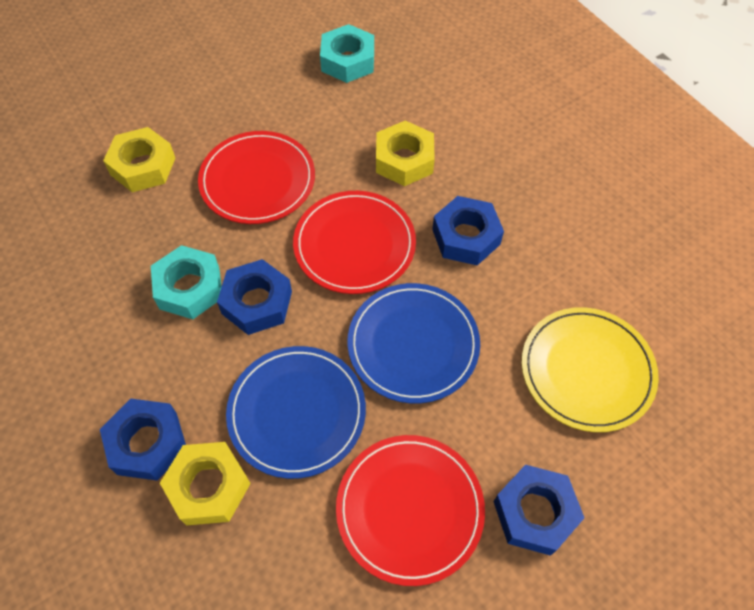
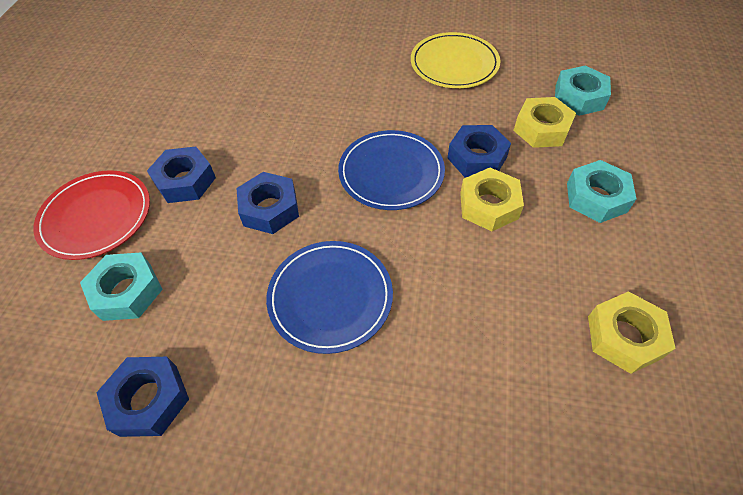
red plate: 3 -> 1
turquoise nut: 2 -> 3

